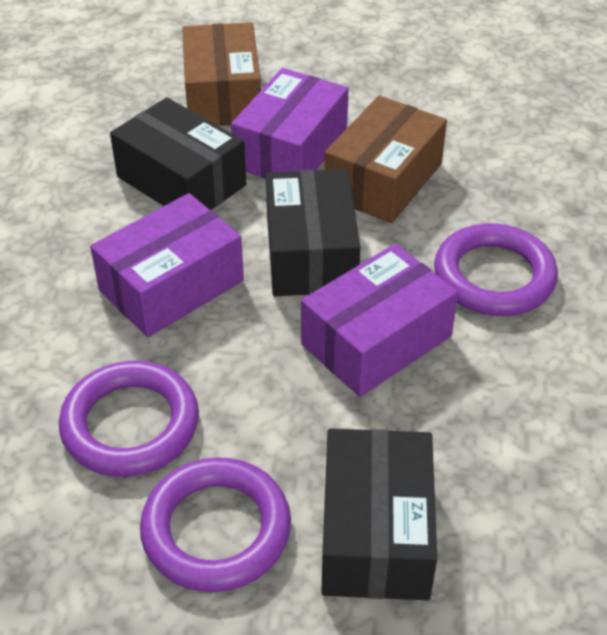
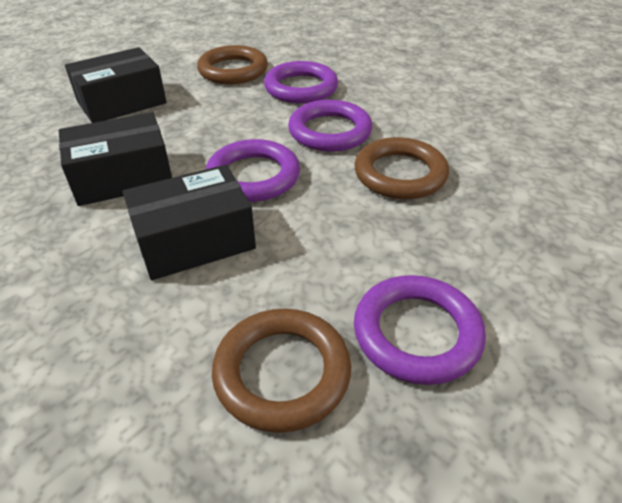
brown box: 2 -> 0
brown ring: 0 -> 3
purple box: 3 -> 0
purple ring: 3 -> 4

